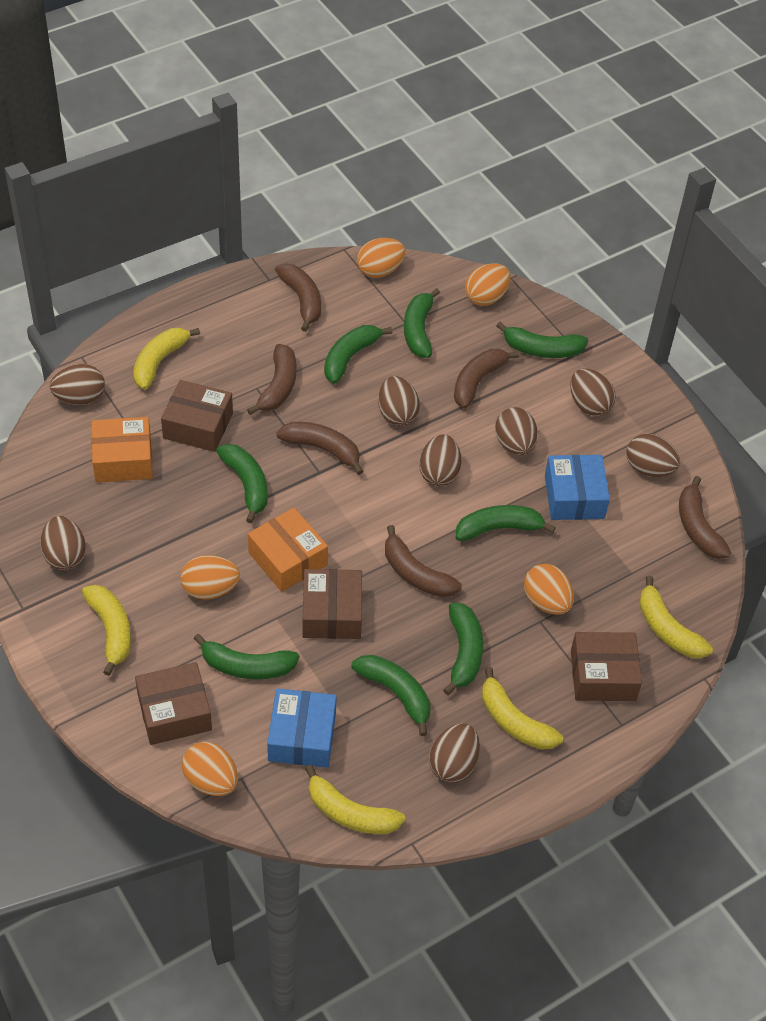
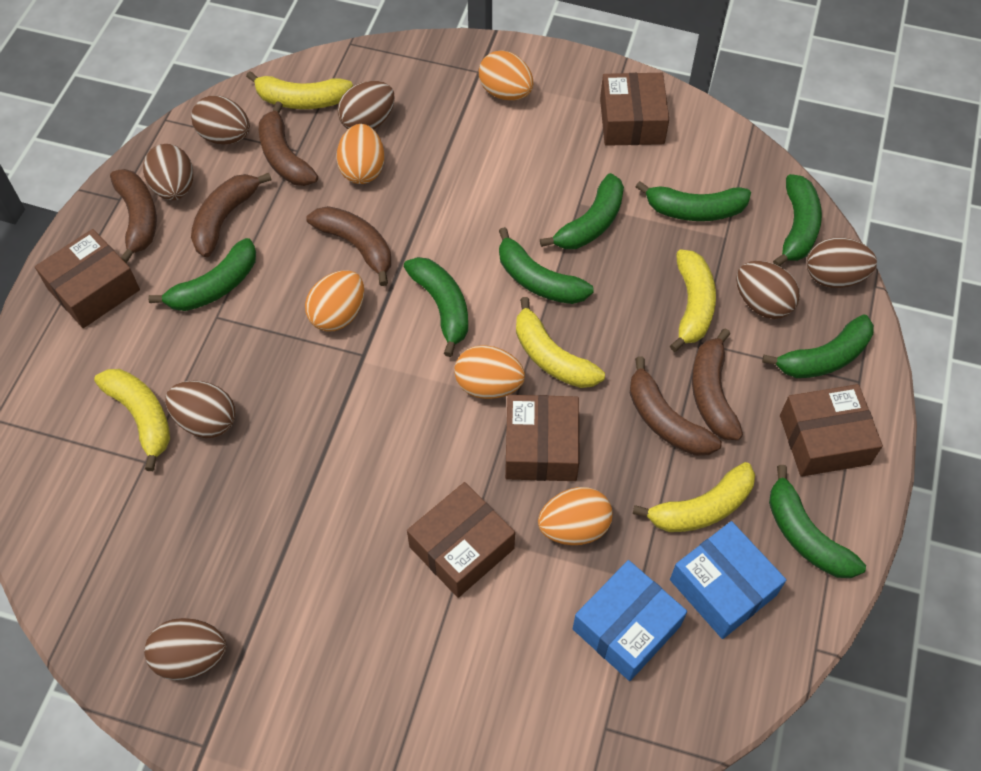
brown box: 4 -> 5
brown egg: 8 -> 7
orange box: 2 -> 0

